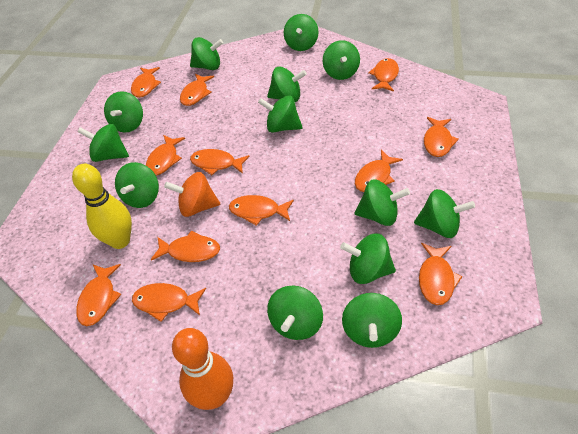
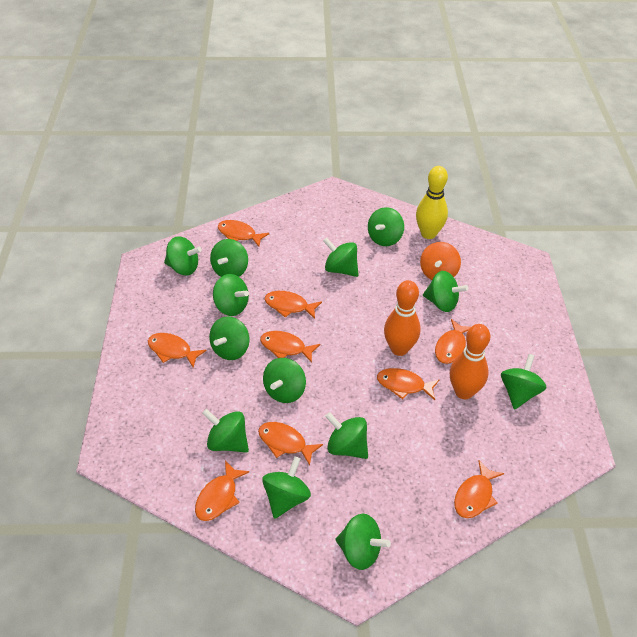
orange bowling pin: 1 -> 2
orange fish: 12 -> 9

